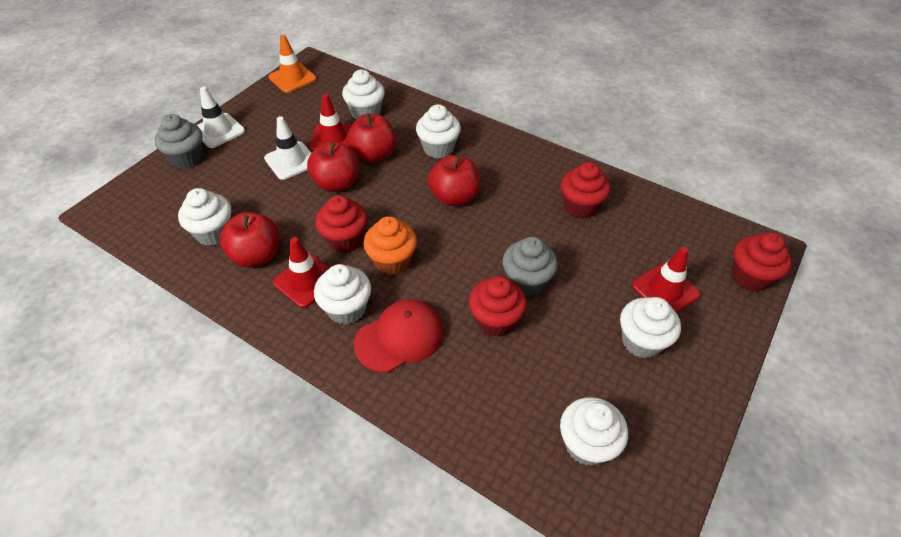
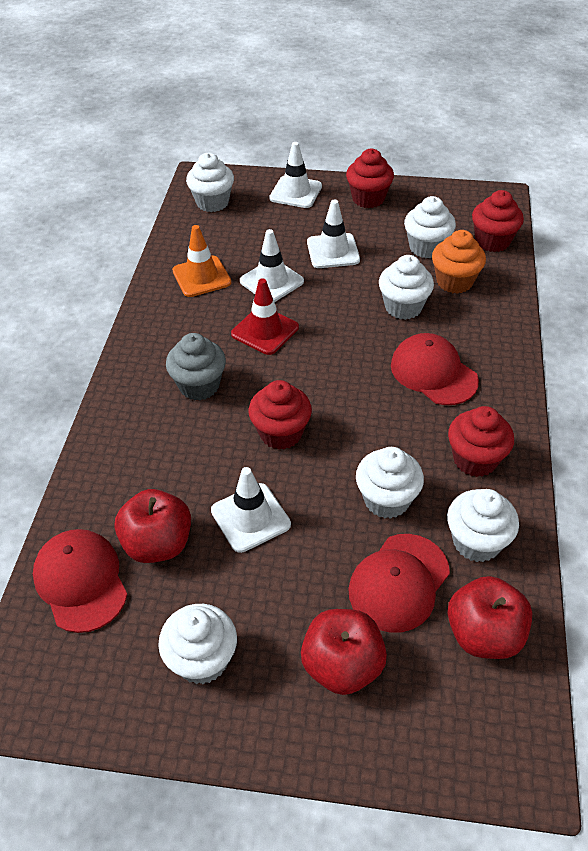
grey cupcake: 2 -> 1
red apple: 4 -> 3
red cap: 1 -> 3
red traffic cone: 3 -> 1
white traffic cone: 2 -> 4

